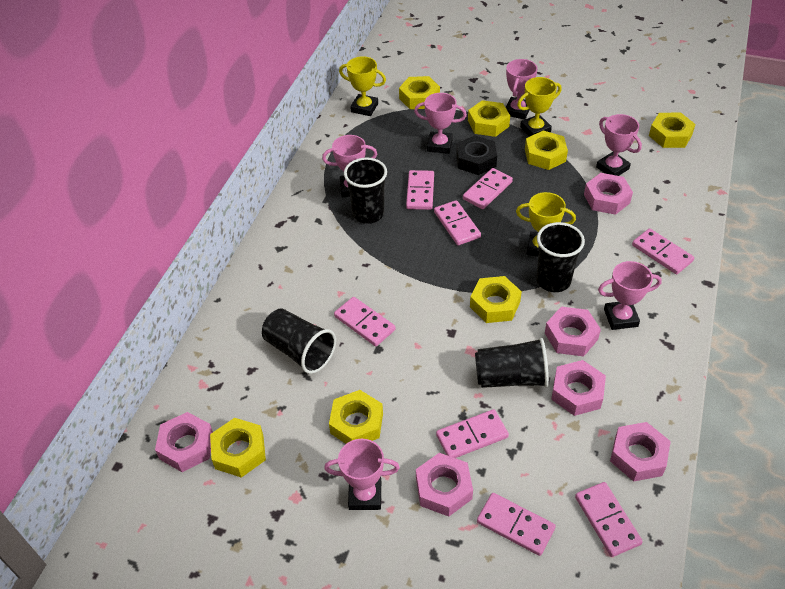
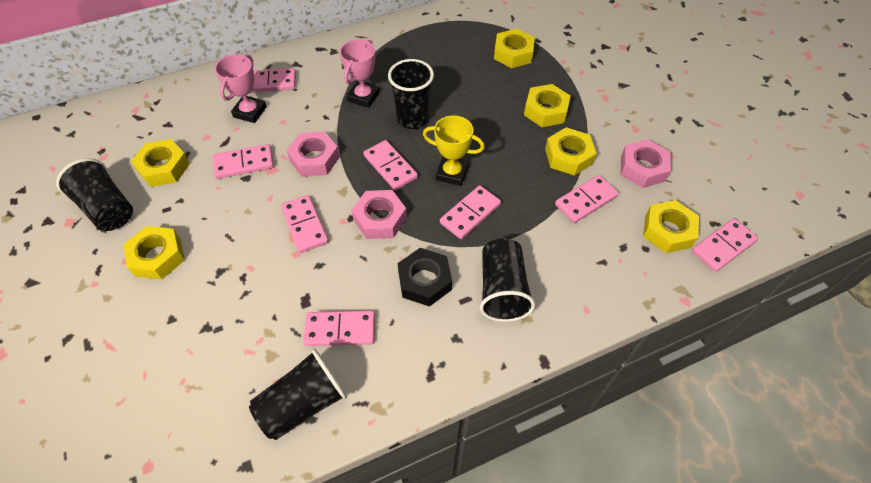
pink nut: 6 -> 3
pink trophy: 6 -> 2
yellow nut: 7 -> 6
yellow trophy: 3 -> 1

